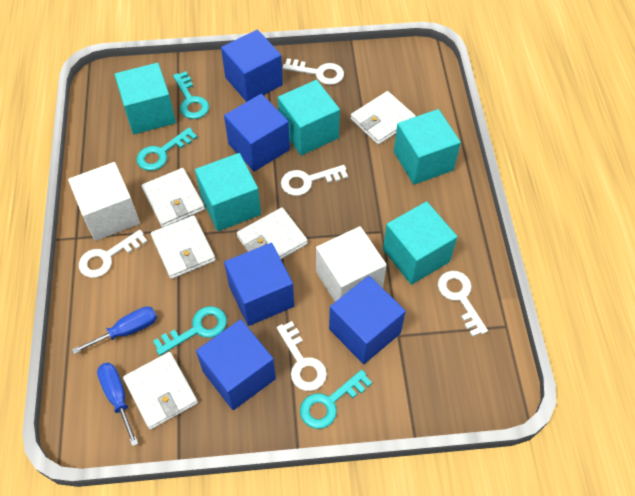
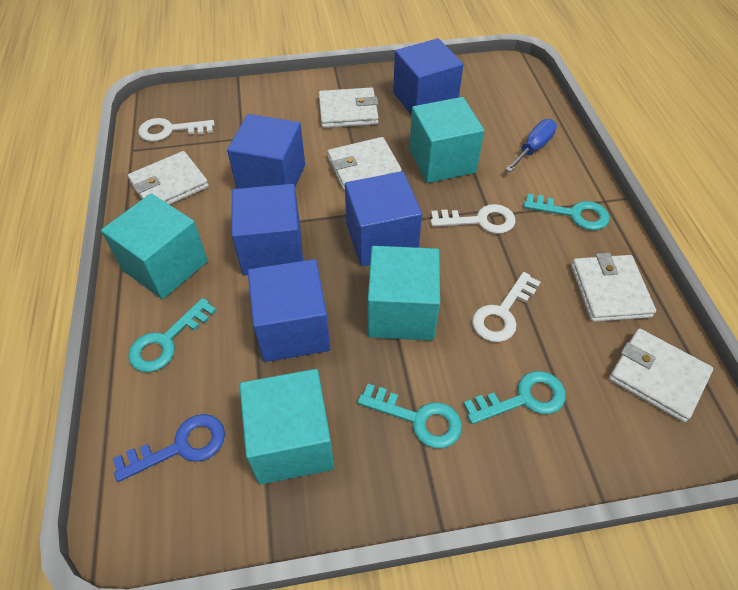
blue key: 0 -> 1
blue screwdriver: 2 -> 1
turquoise cube: 5 -> 4
white cube: 2 -> 0
white key: 5 -> 3

